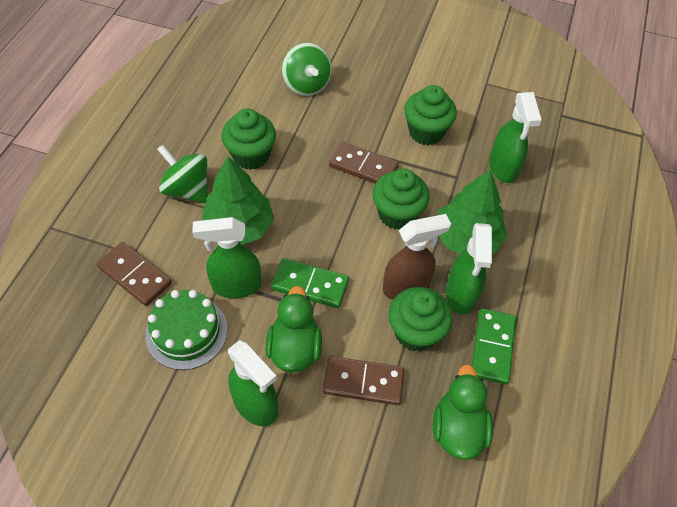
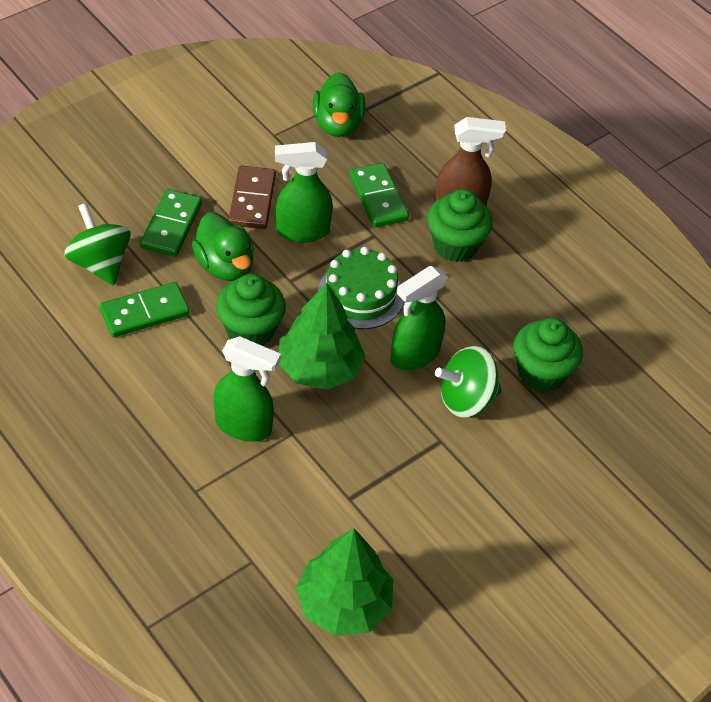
brown domino: 3 -> 1
green cupcake: 4 -> 3
green domino: 2 -> 3
green spray bottle: 4 -> 3

